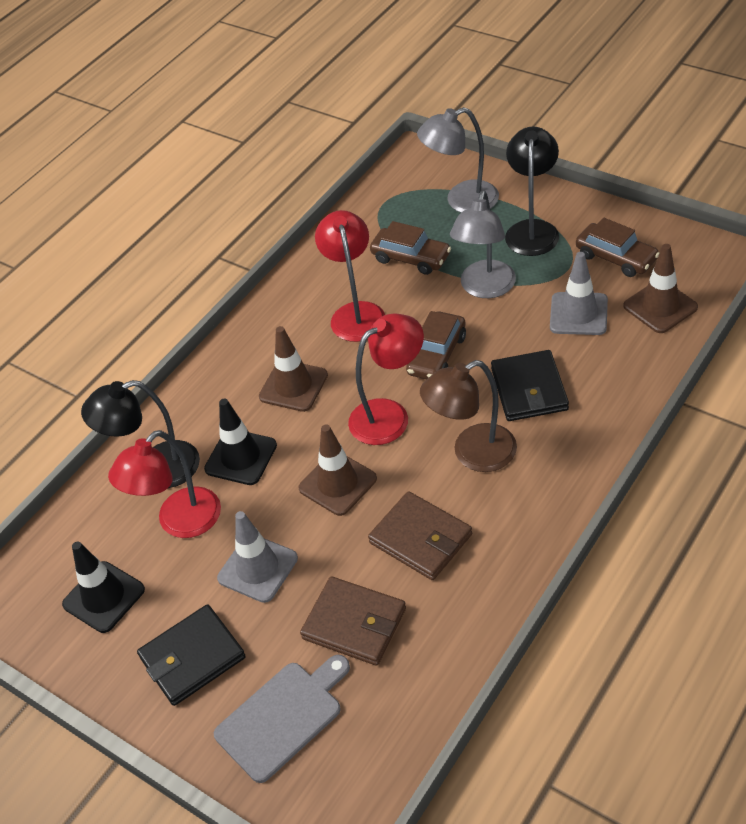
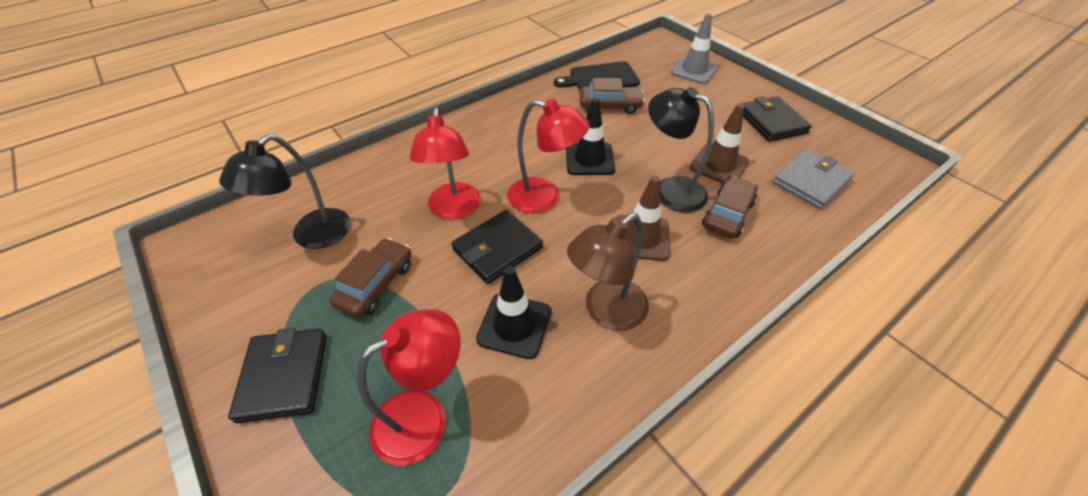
black cutting board: 0 -> 1
black wallet: 2 -> 3
brown traffic cone: 3 -> 2
brown wallet: 2 -> 0
grey cutting board: 1 -> 0
grey lamp: 2 -> 0
grey traffic cone: 2 -> 1
grey wallet: 0 -> 1

